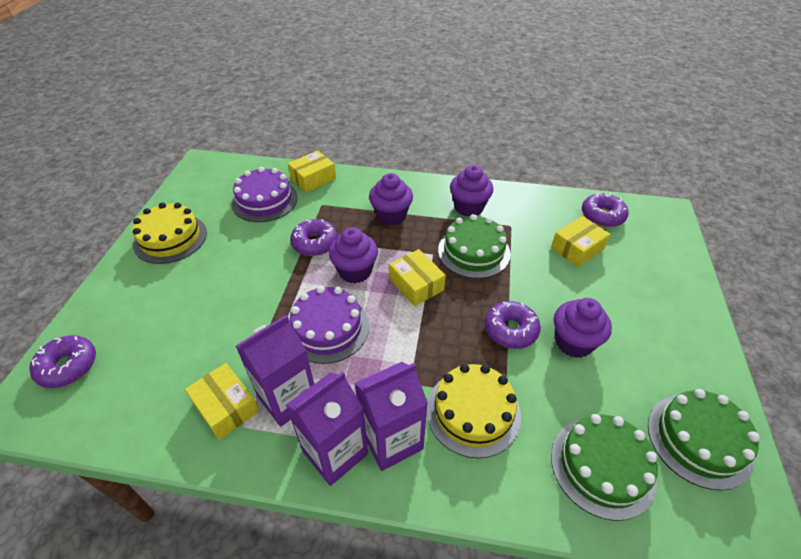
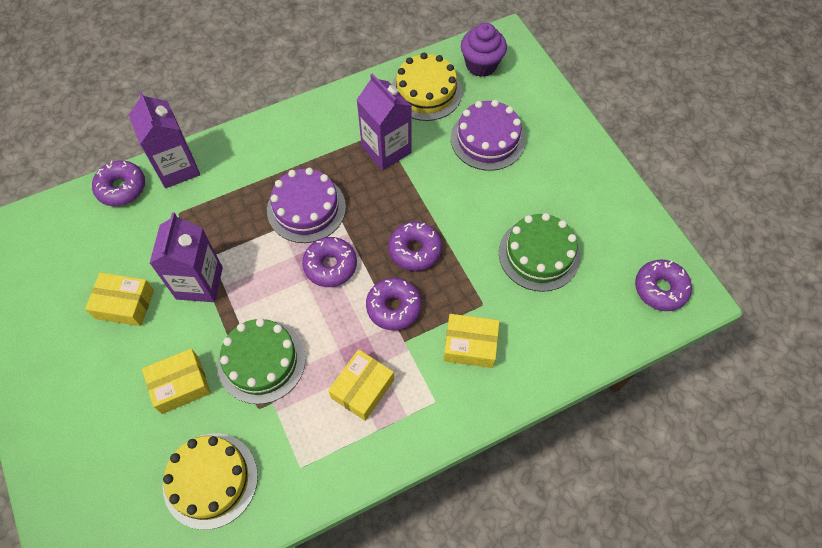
green cake: 3 -> 2
purple cupcake: 4 -> 1
purple donut: 4 -> 5

